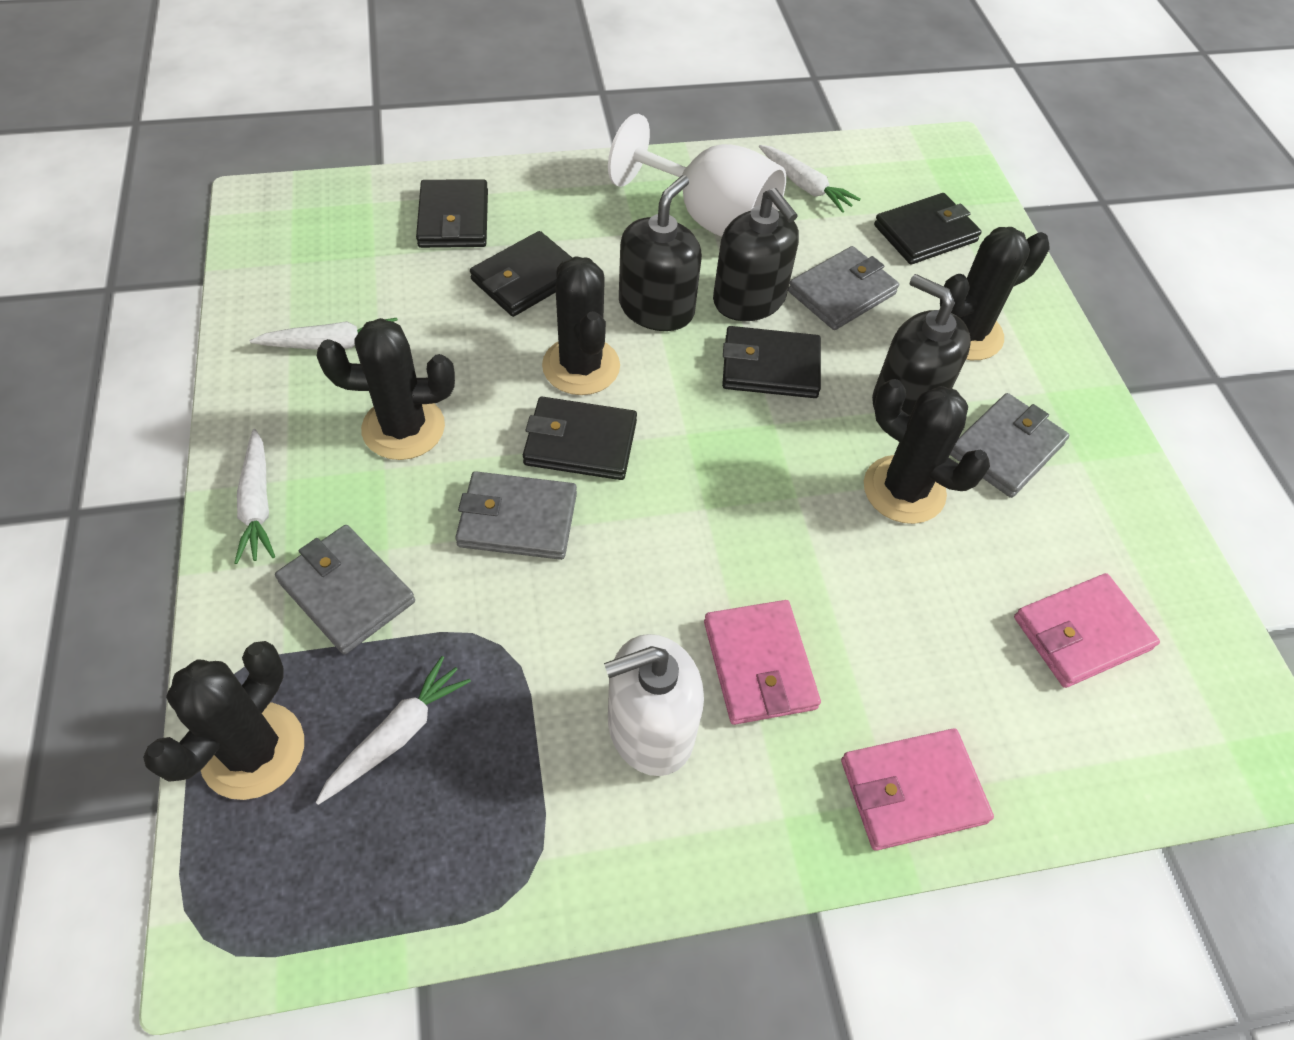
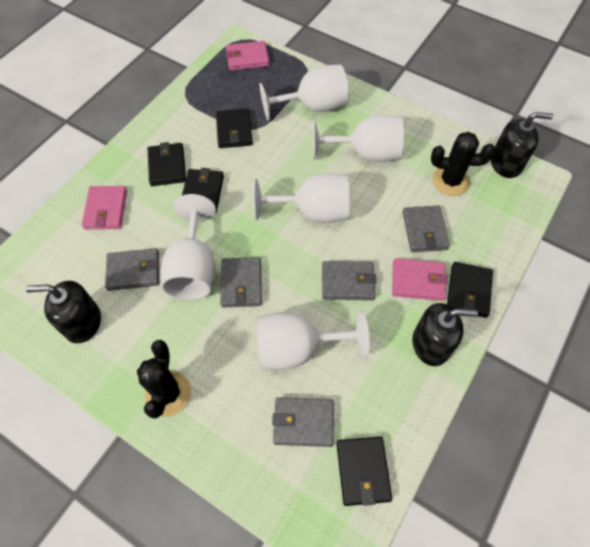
black cactus: 5 -> 2
grey wallet: 4 -> 5
white carrot: 4 -> 0
white goblet: 1 -> 5
white soap dispenser: 1 -> 0

